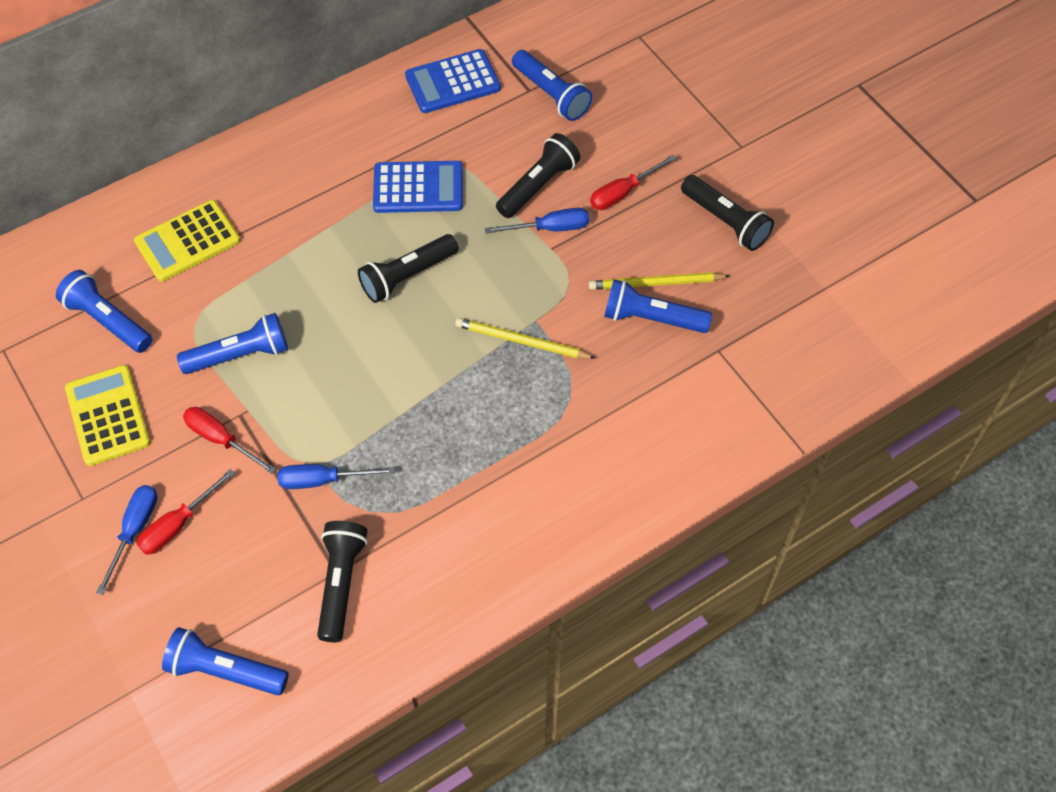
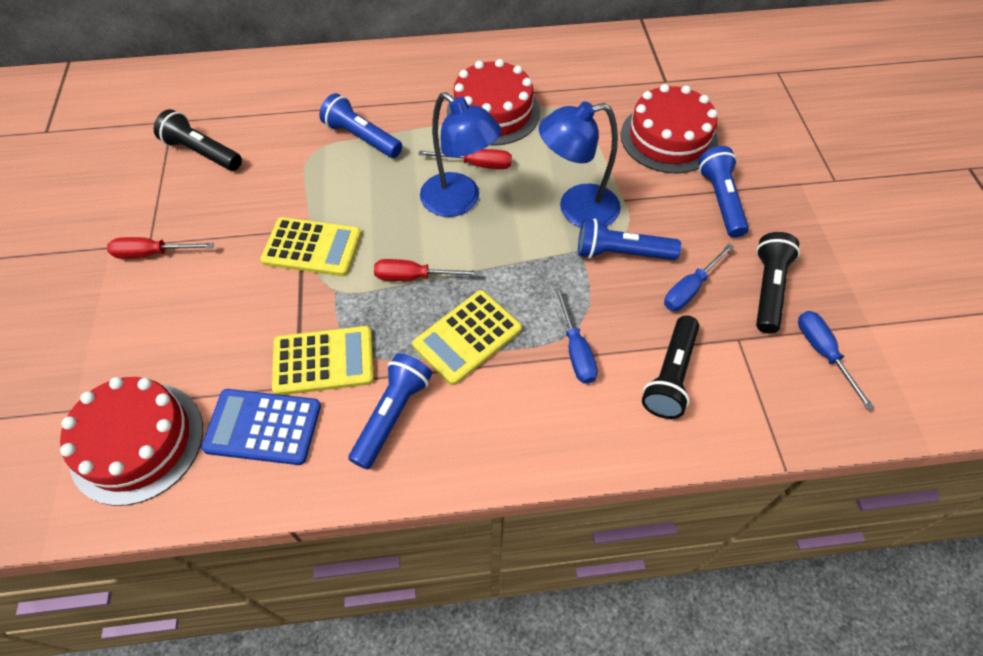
black flashlight: 4 -> 3
blue calculator: 2 -> 1
blue flashlight: 5 -> 4
blue lamp: 0 -> 2
red cake: 0 -> 3
yellow calculator: 2 -> 3
yellow pencil: 2 -> 0

